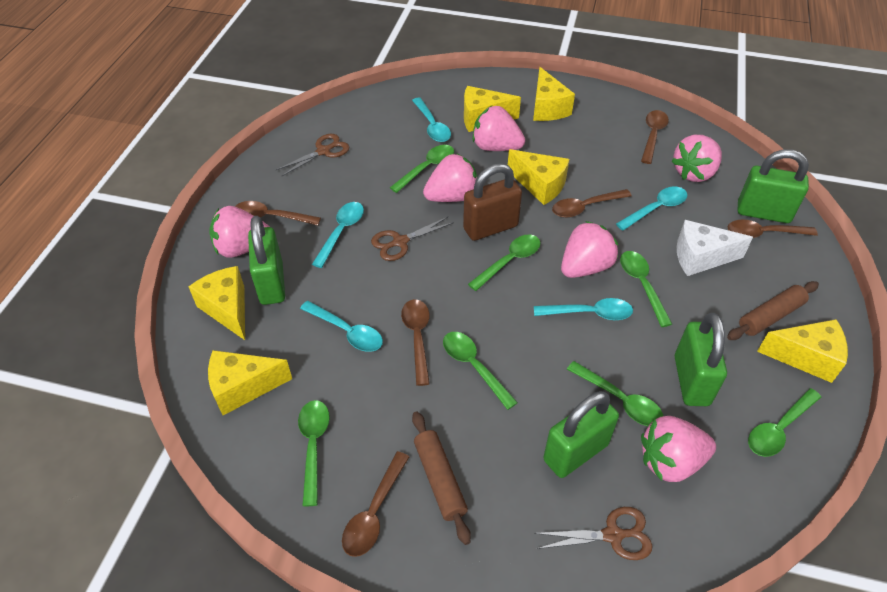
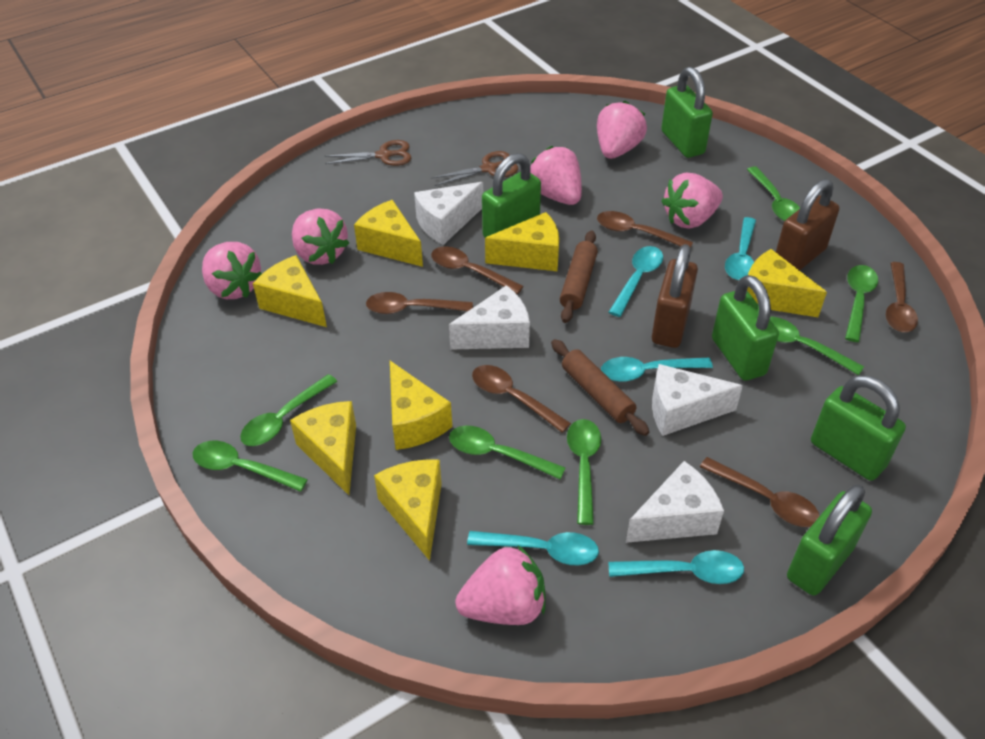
brown padlock: 1 -> 2
brown scissors: 3 -> 2
green padlock: 4 -> 5
white cheese: 1 -> 4
yellow cheese: 6 -> 7

